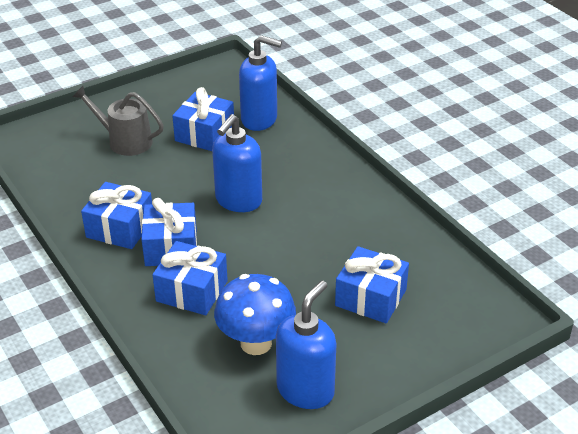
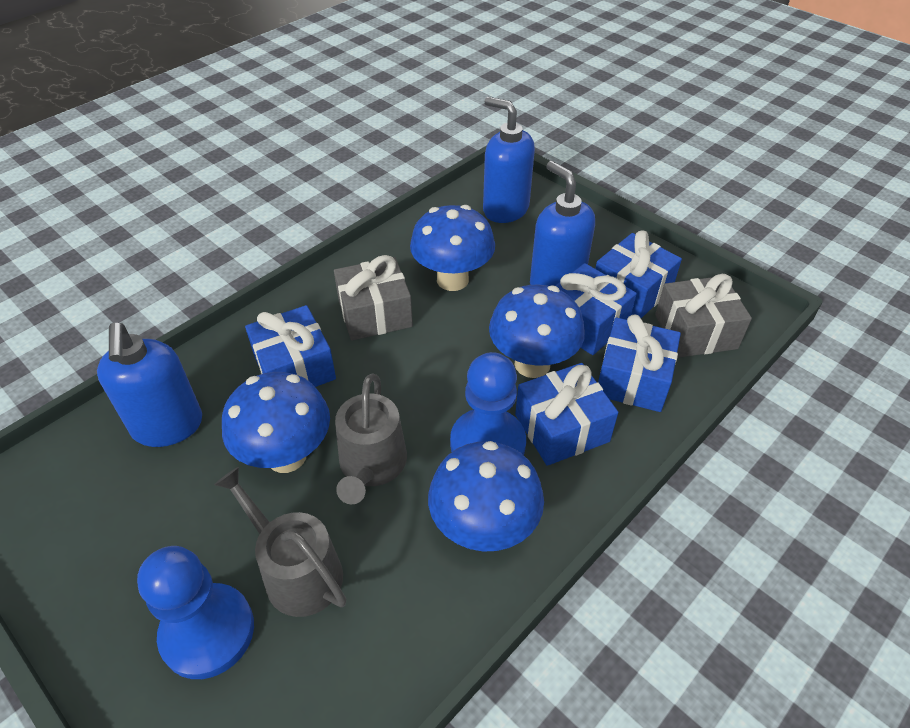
blue mushroom: 1 -> 4
blue pawn: 0 -> 2
grey gift: 0 -> 2
grey watering can: 1 -> 2

